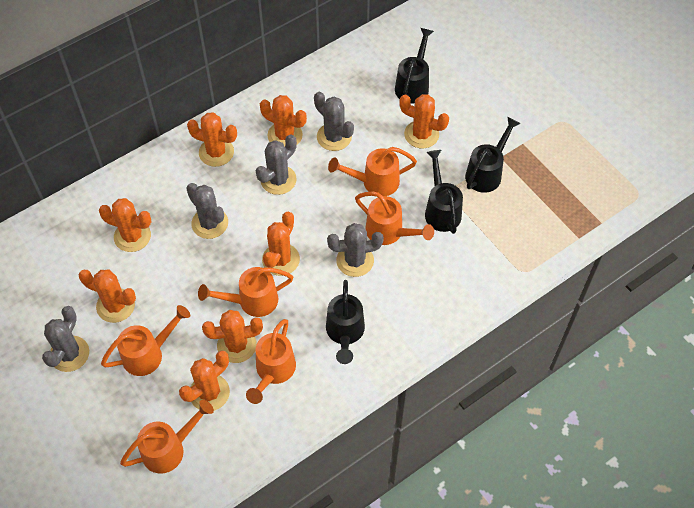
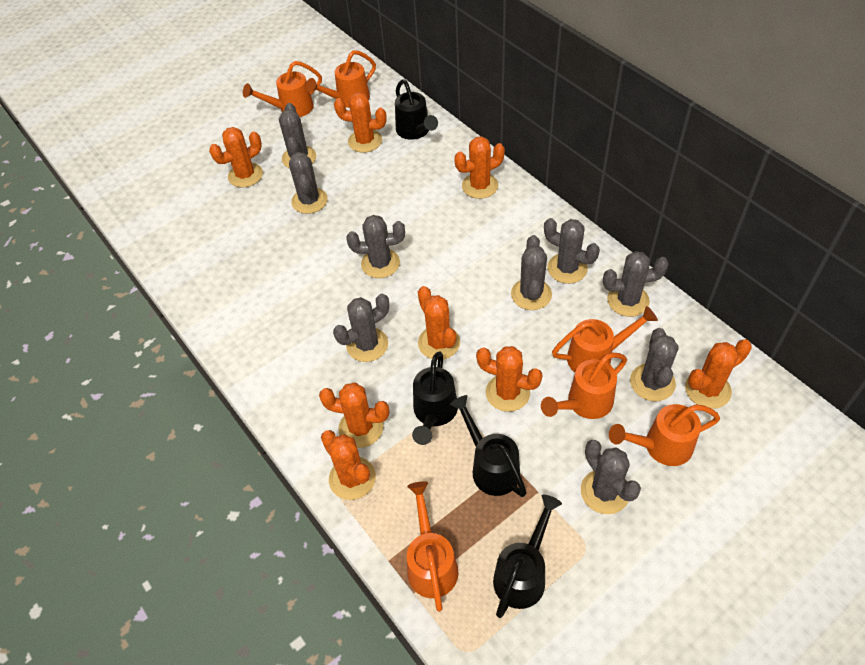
grey cactus: 5 -> 9

